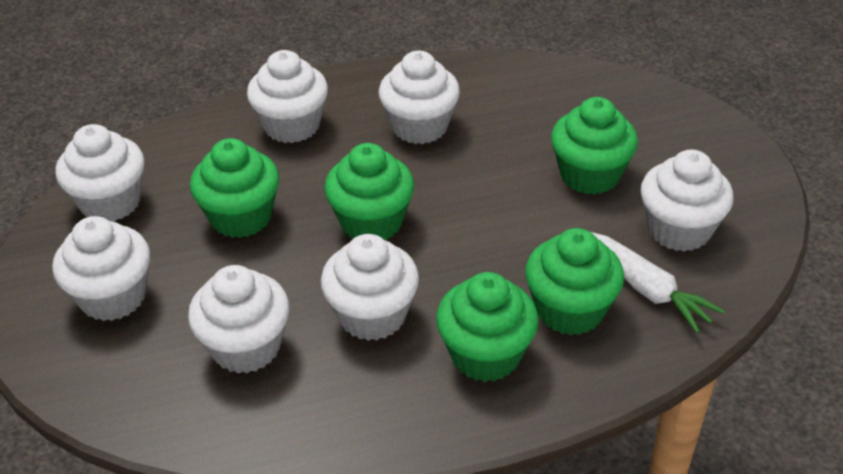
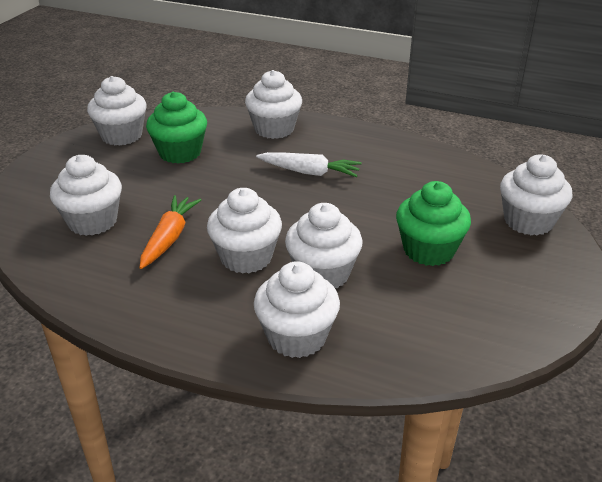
green cupcake: 5 -> 2
orange carrot: 0 -> 1

